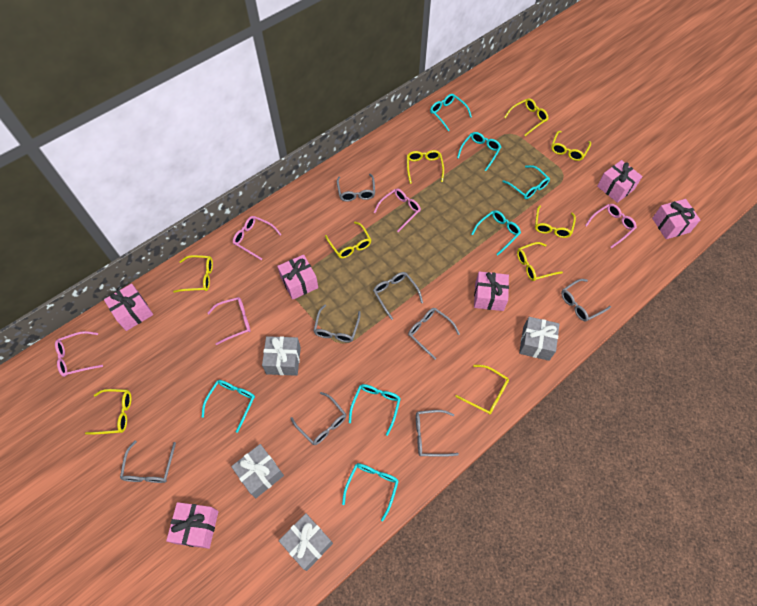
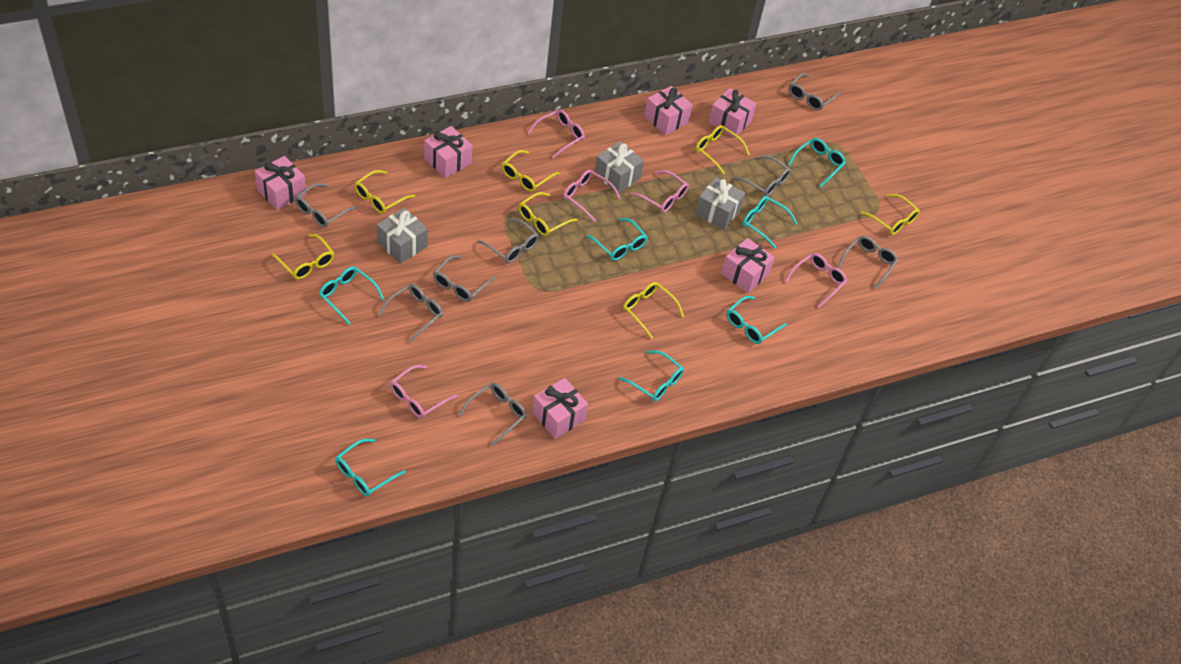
grey gift: 4 -> 3
yellow glasses: 9 -> 7

